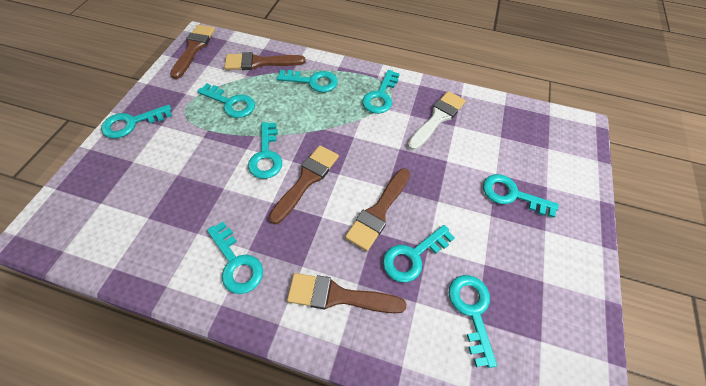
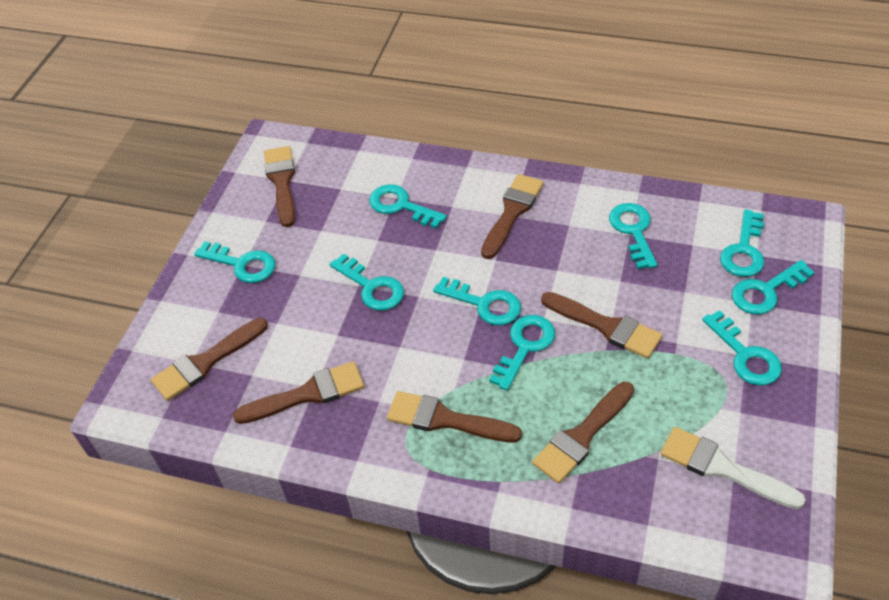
brown brush: 5 -> 7

